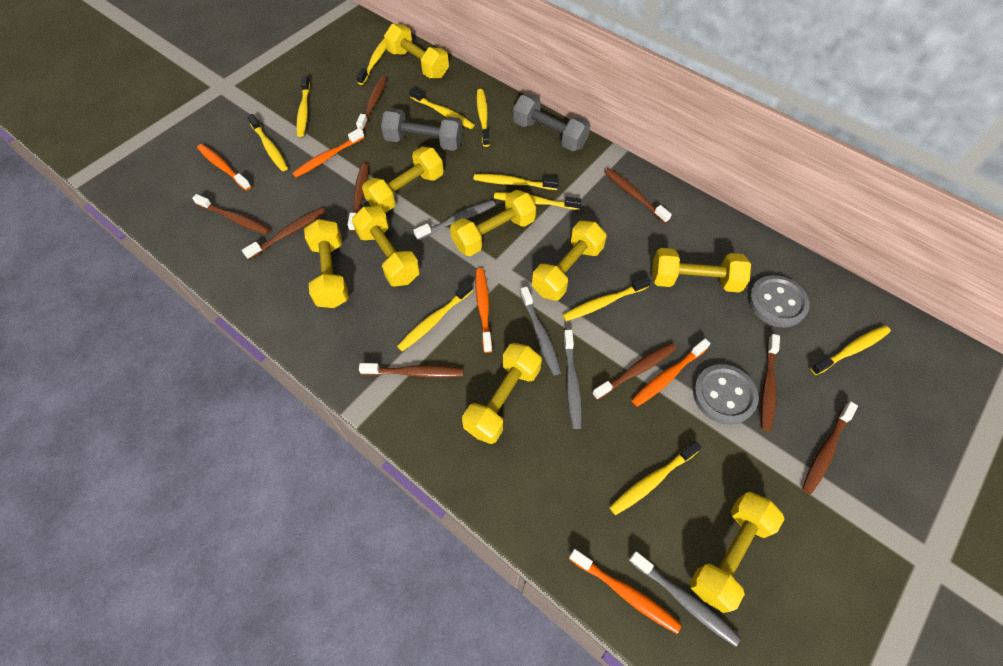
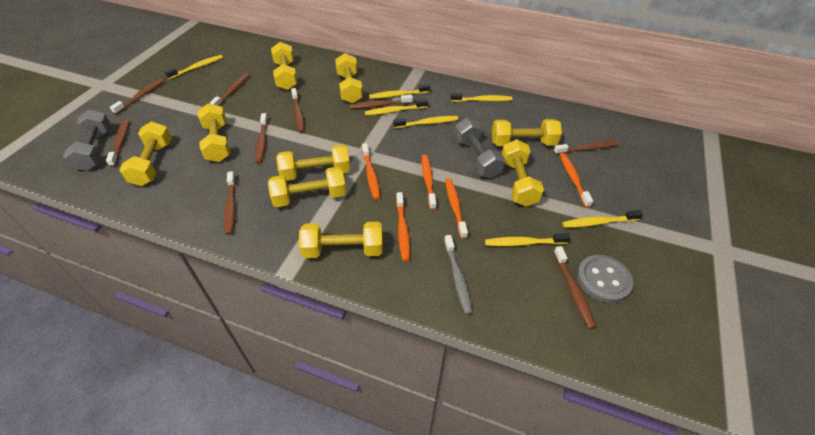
grey button: 2 -> 1
grey toothbrush: 4 -> 1
yellow toothbrush: 11 -> 7

